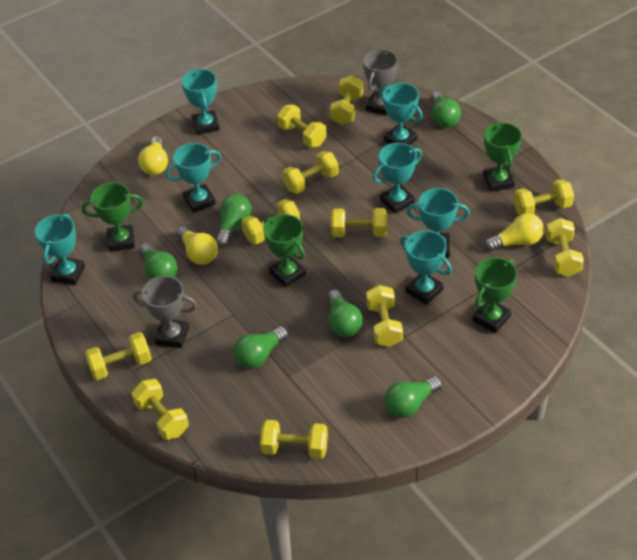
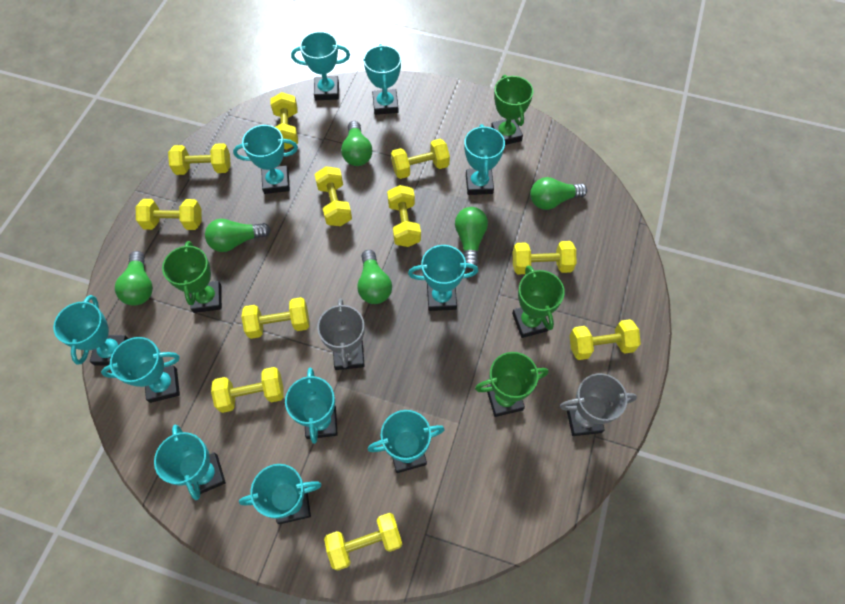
turquoise trophy: 7 -> 11
yellow light bulb: 3 -> 0

